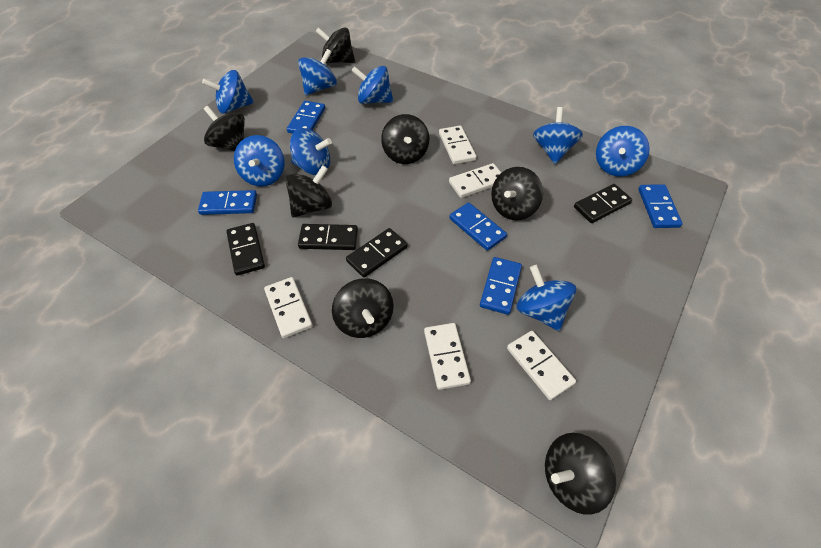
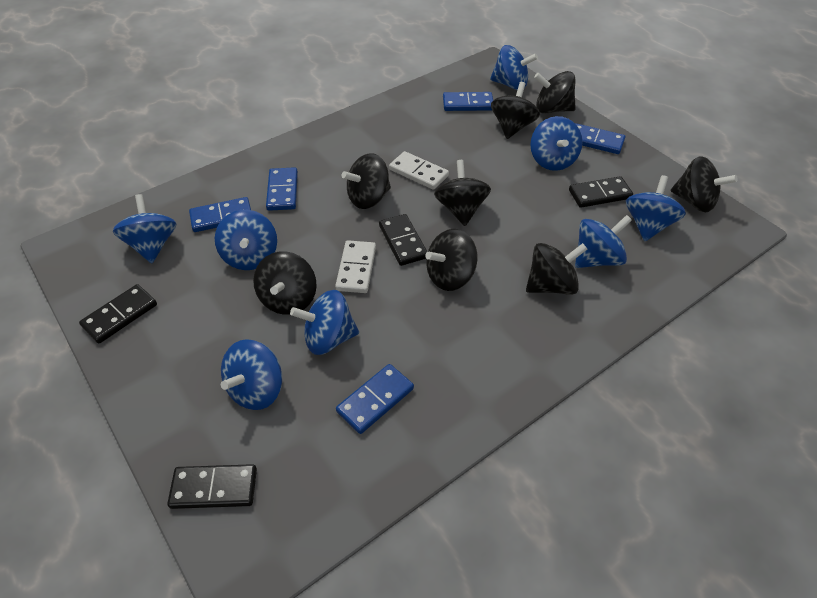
black spinning top: 7 -> 8
white domino: 5 -> 2

